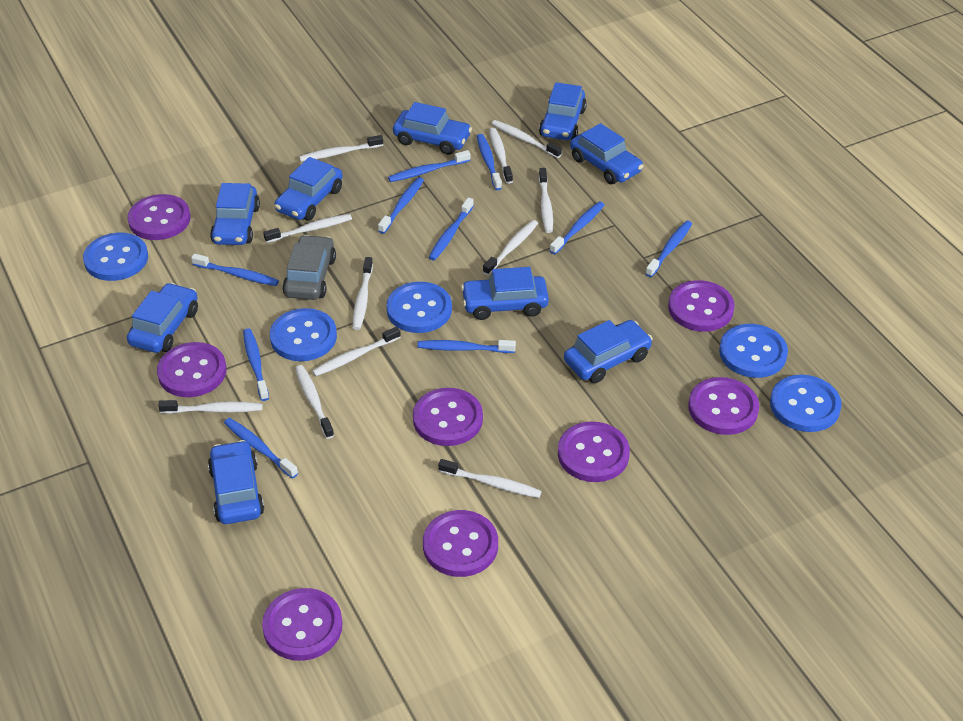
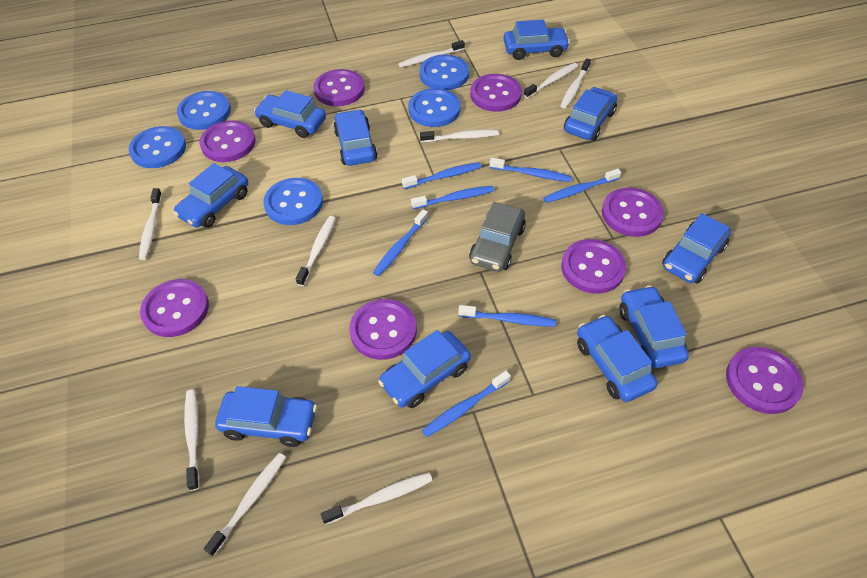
blue car: 9 -> 10
blue toothbrush: 10 -> 7
white toothbrush: 11 -> 9

